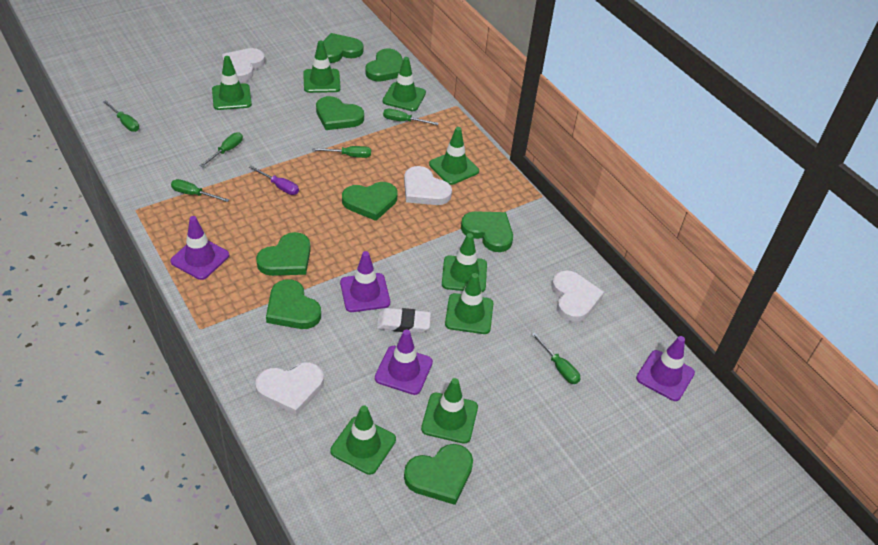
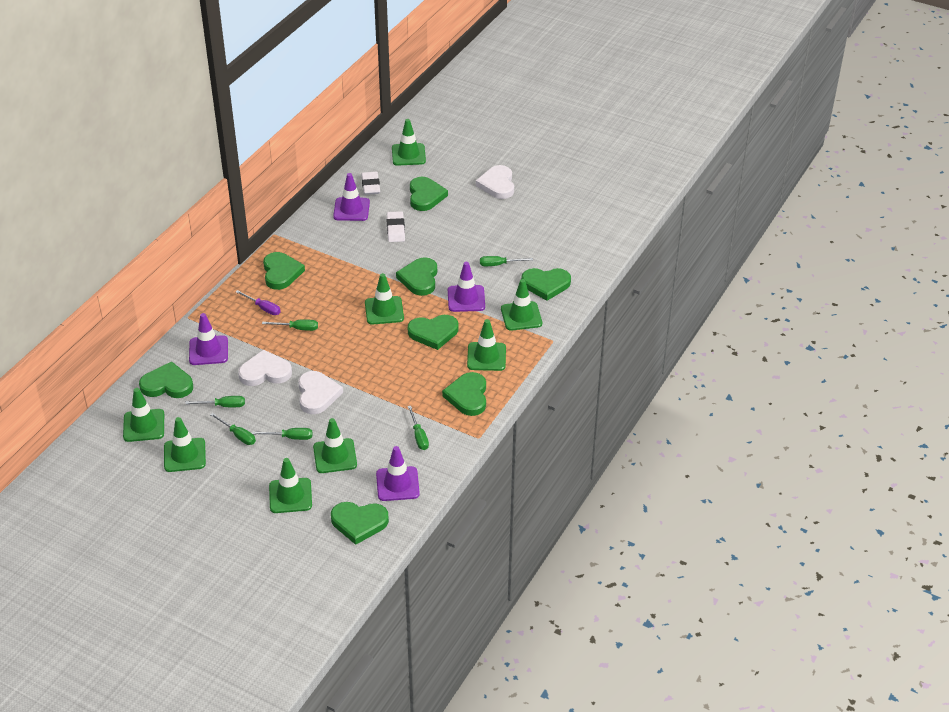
white eraser: 1 -> 2
white heart: 4 -> 3

